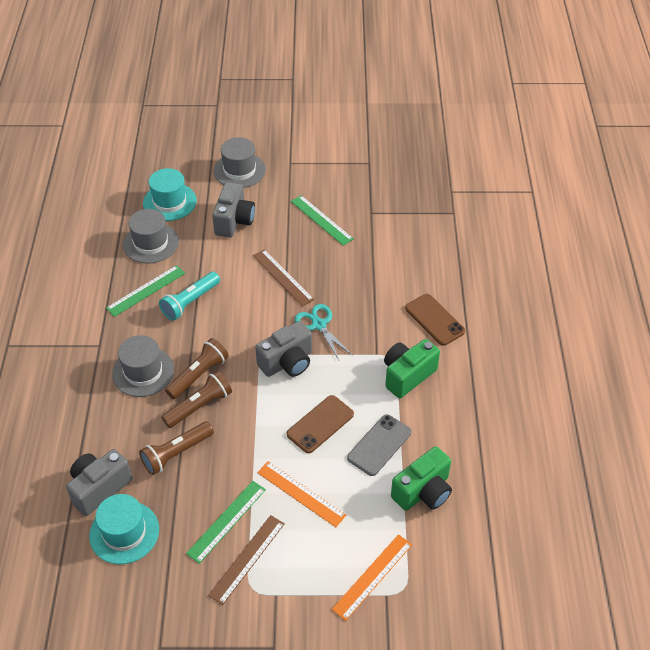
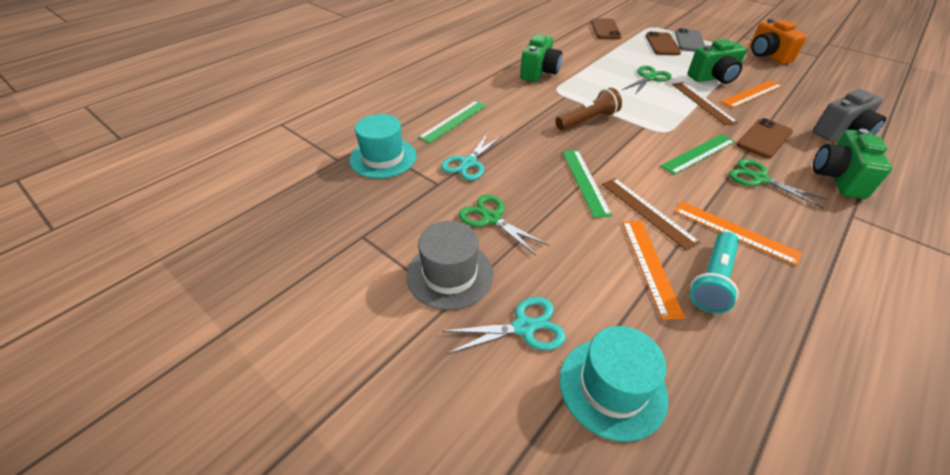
brown flashlight: 3 -> 1
brown phone: 2 -> 3
green camera: 2 -> 3
green scissors: 0 -> 3
grey camera: 3 -> 1
grey hat: 3 -> 1
orange camera: 0 -> 1
orange ruler: 2 -> 3
turquoise scissors: 1 -> 2

